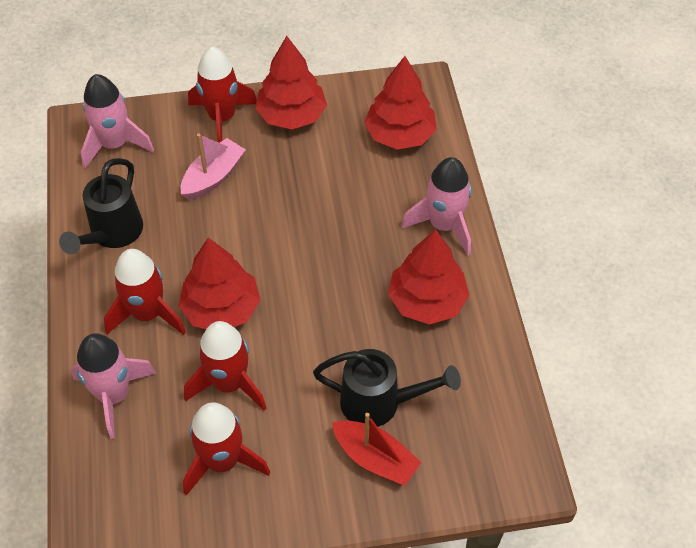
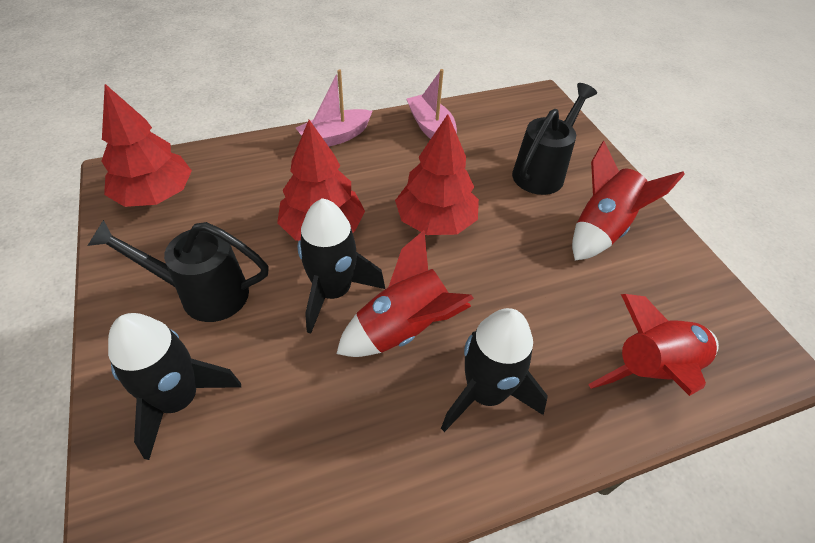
black rocket: 0 -> 3
pink boat: 1 -> 2
pink rocket: 3 -> 0
red boat: 1 -> 0
red rocket: 4 -> 3
red tree: 4 -> 3

